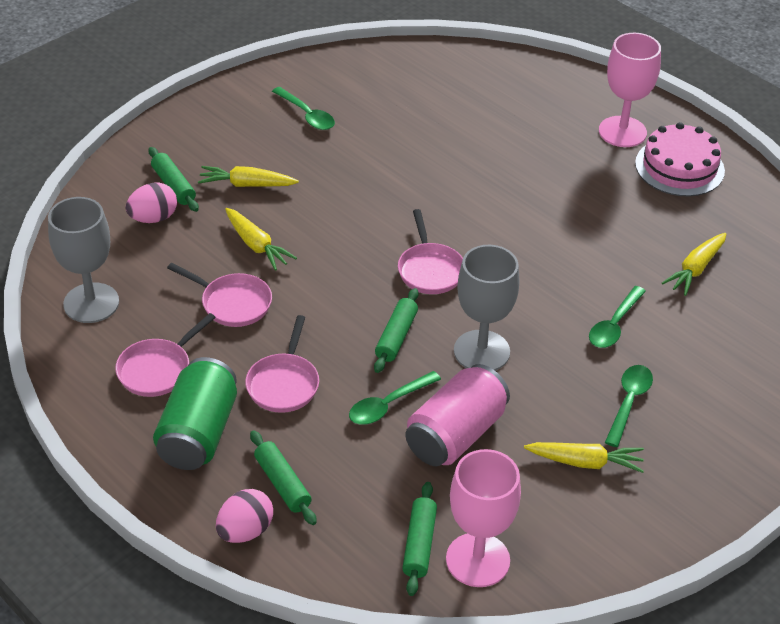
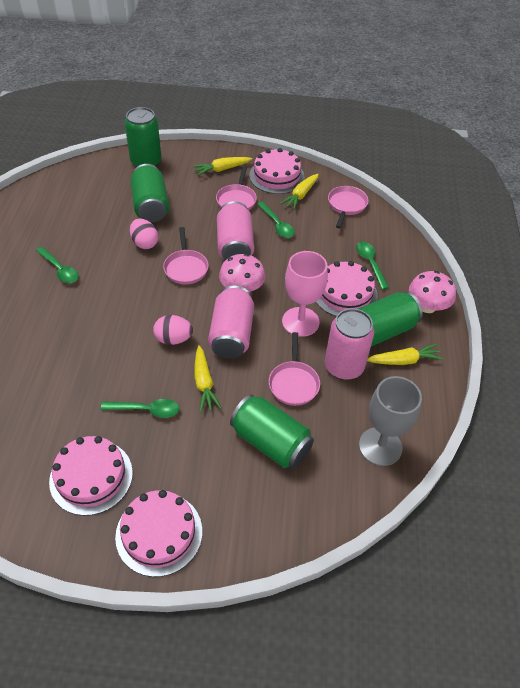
green can: 1 -> 4
green rolling pin: 4 -> 0
grey goblet: 2 -> 1
pink cake: 1 -> 4
pink can: 1 -> 3
pink goblet: 2 -> 1
pink mushroom: 0 -> 2

